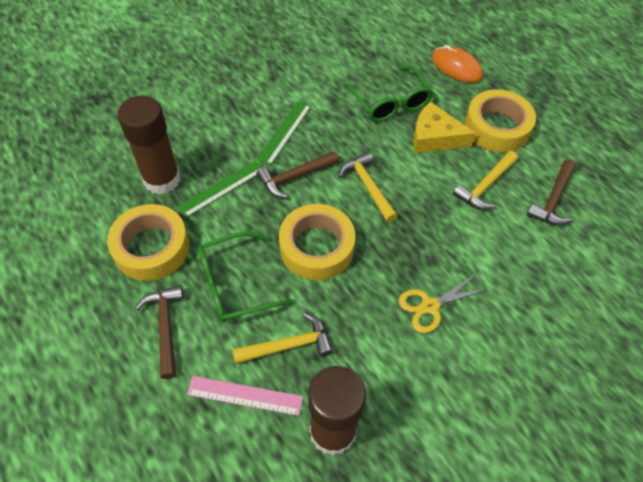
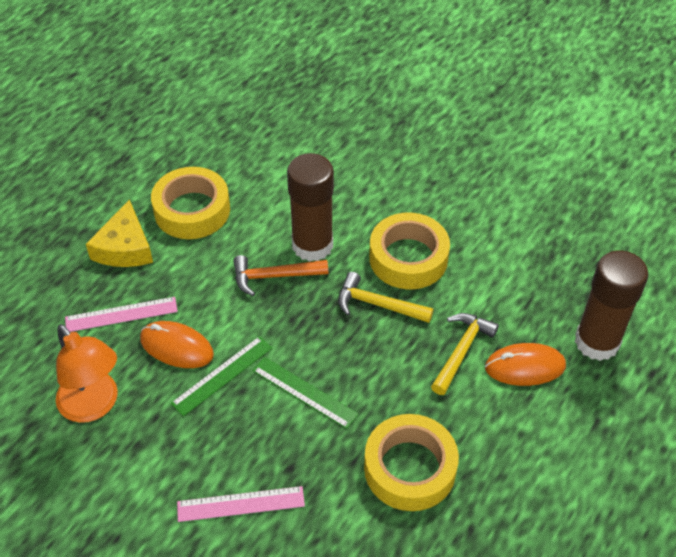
brown hammer: 3 -> 0
green glasses: 2 -> 0
orange hammer: 0 -> 1
orange lamp: 0 -> 1
orange mouse: 1 -> 2
pink ruler: 1 -> 2
yellow hammer: 3 -> 2
yellow scissors: 1 -> 0

